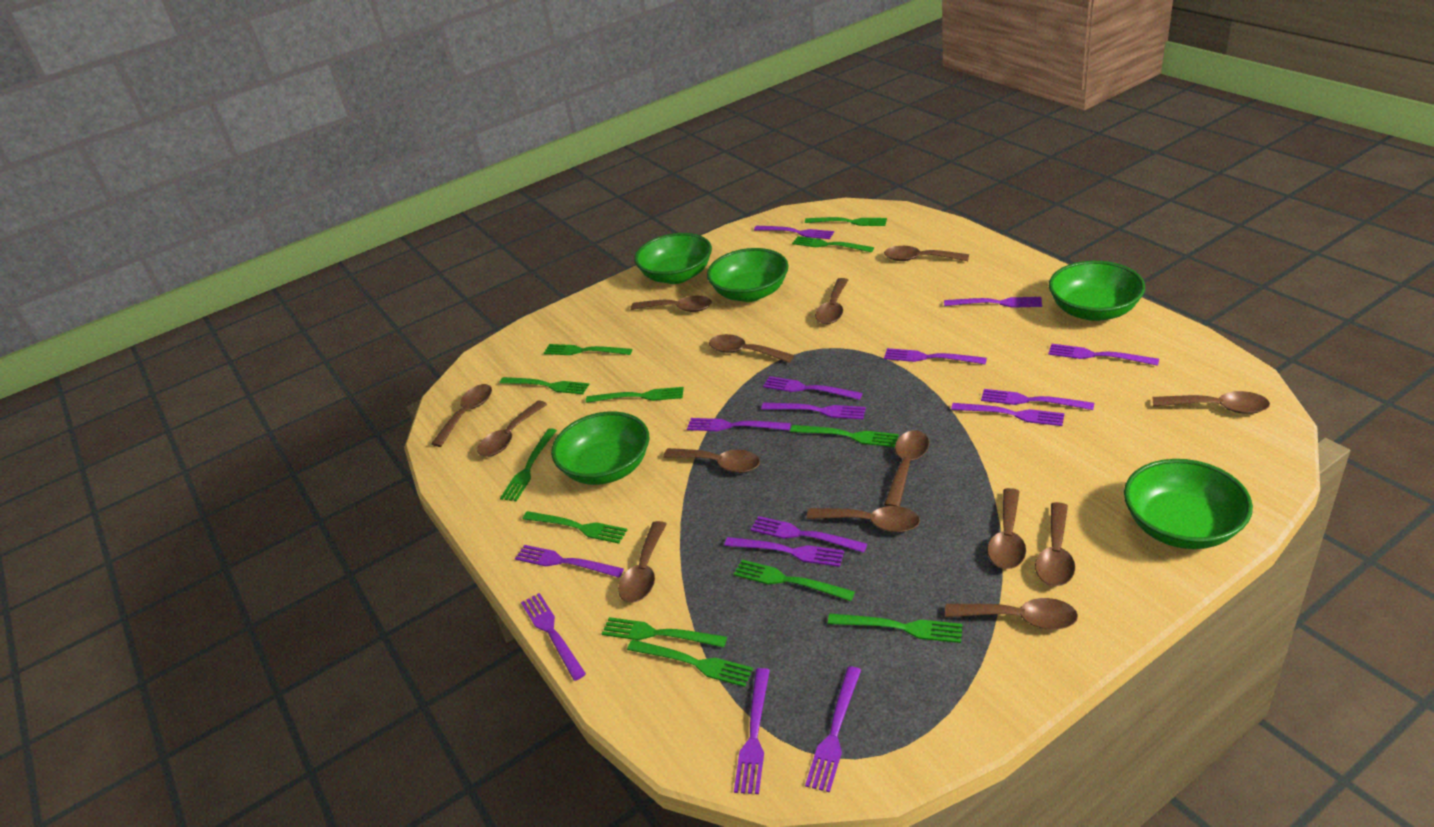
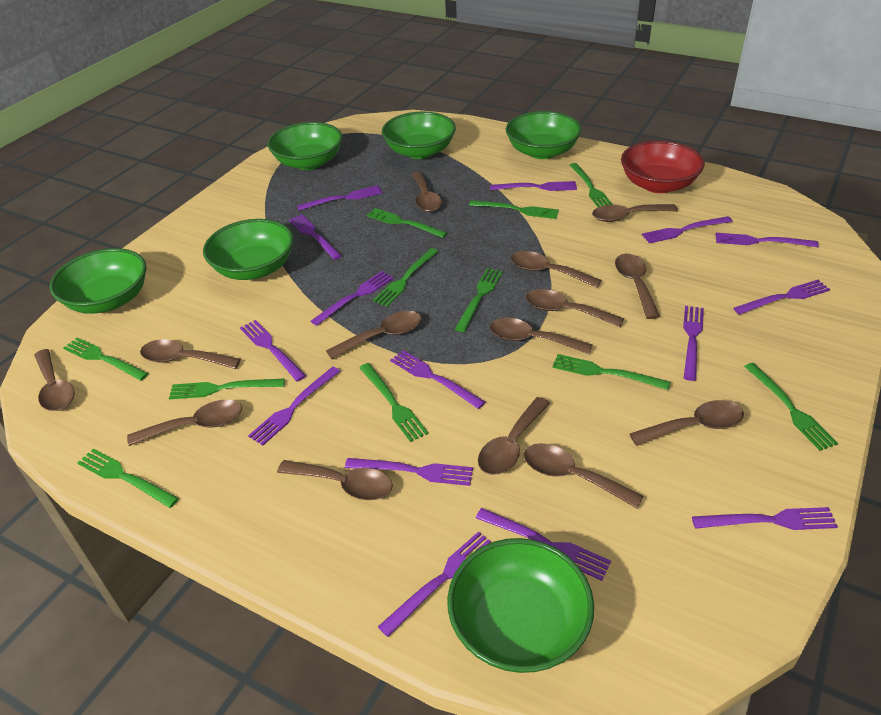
green bowl: 5 -> 6
green fork: 12 -> 11
red bowl: 0 -> 1

